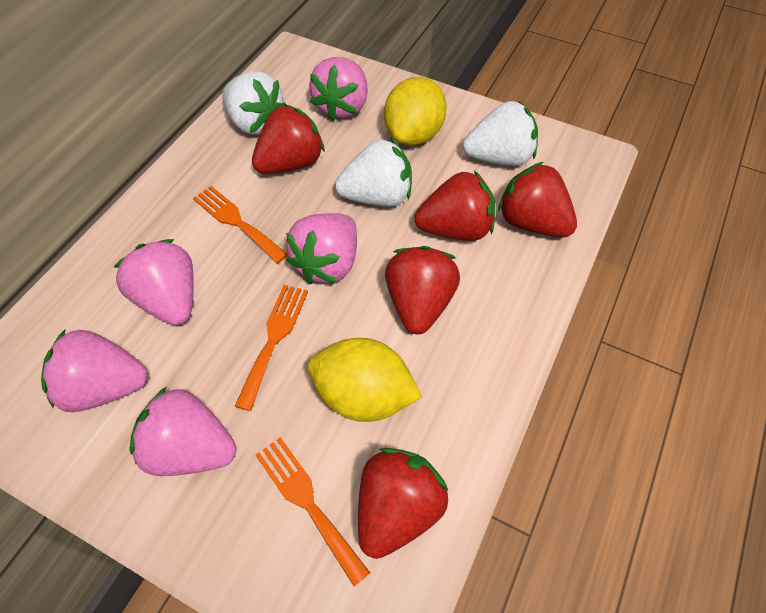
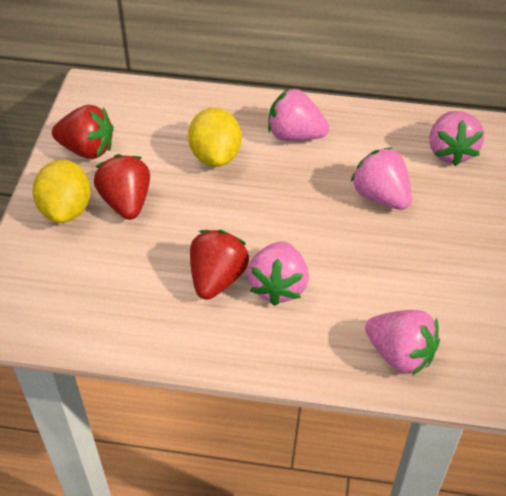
orange fork: 3 -> 0
red strawberry: 5 -> 3
white strawberry: 3 -> 0

